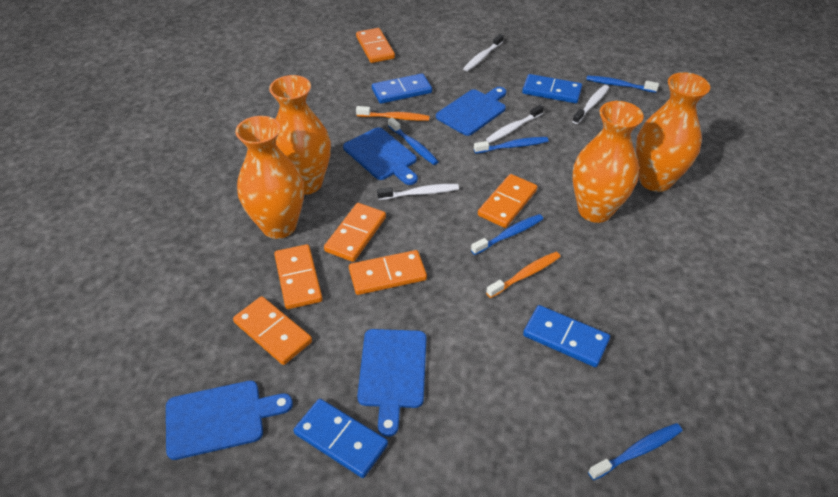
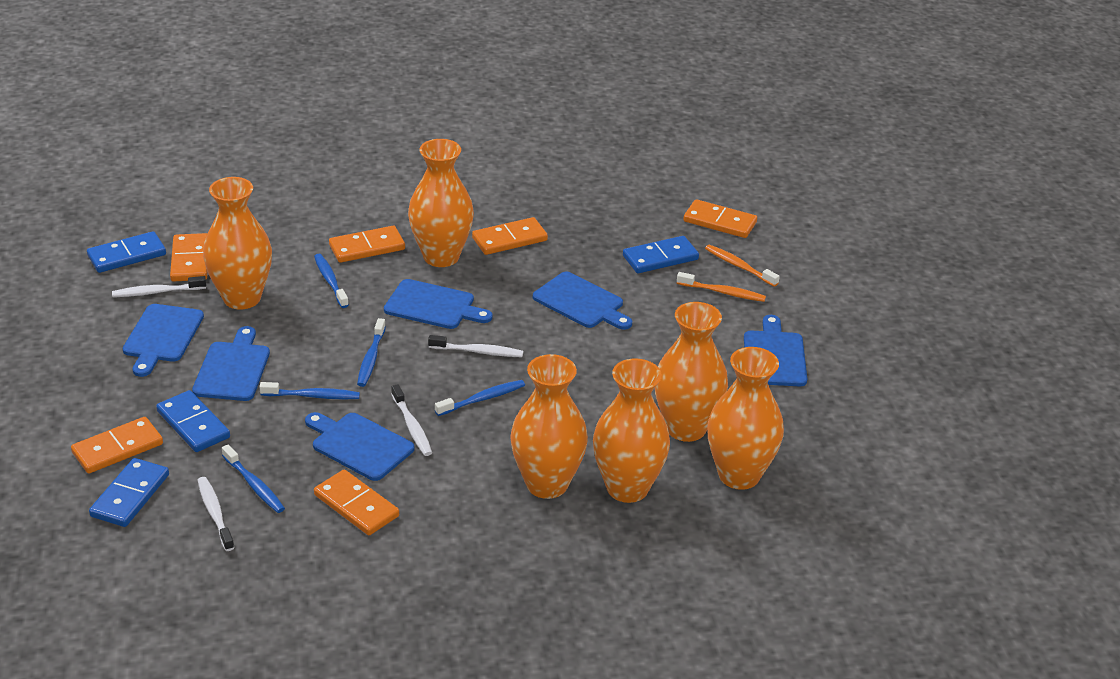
blue cutting board: 4 -> 6
orange vase: 4 -> 6

